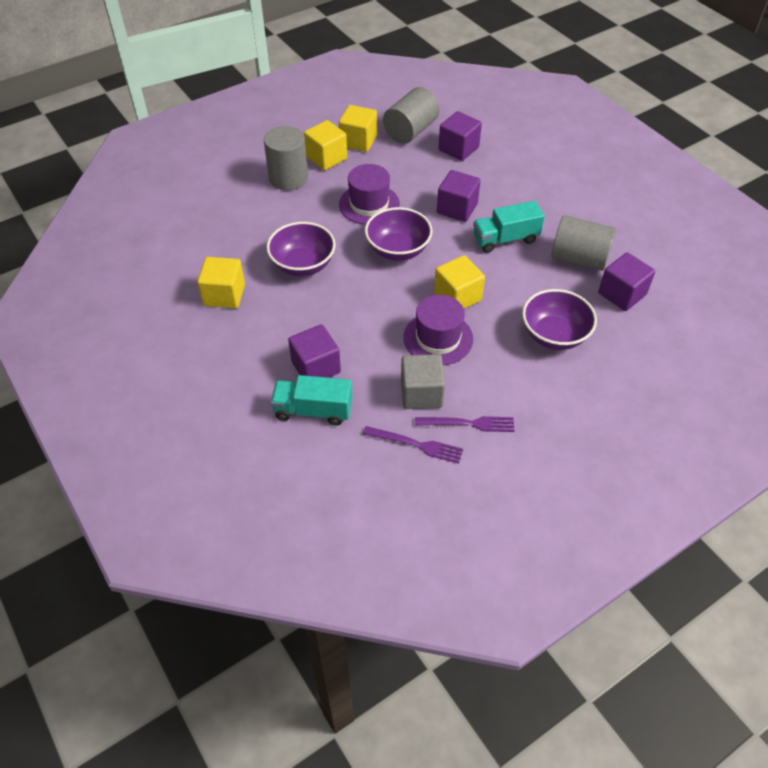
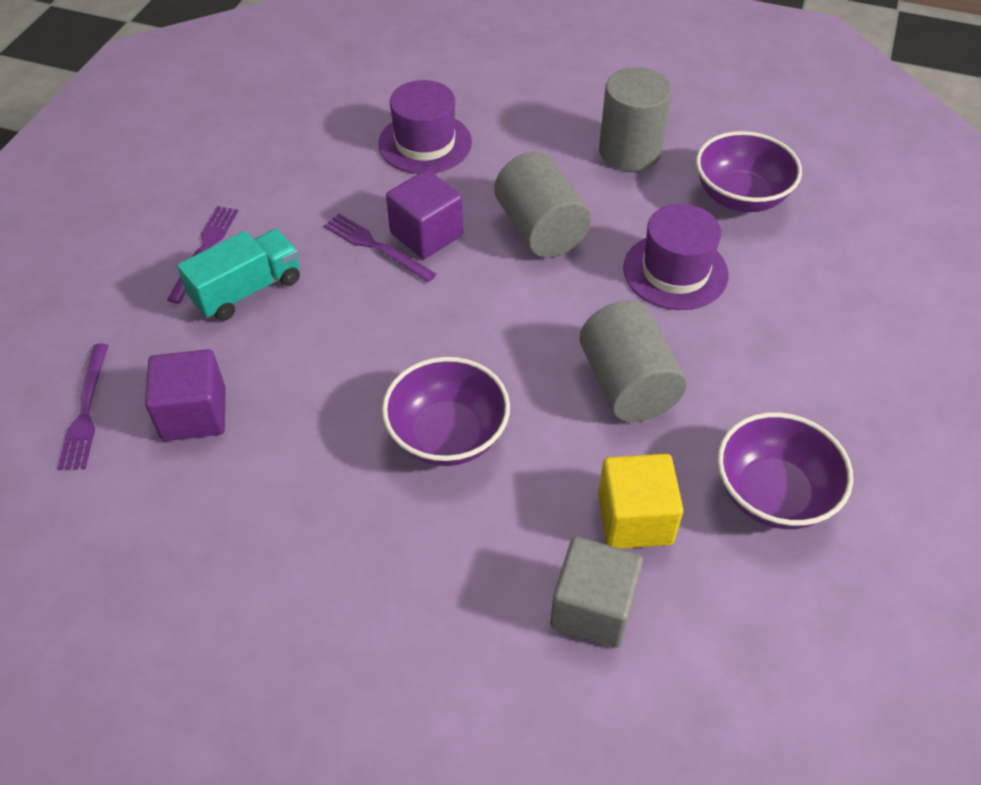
purple cube: 4 -> 2
purple fork: 2 -> 3
turquoise truck: 2 -> 1
yellow cube: 4 -> 1

